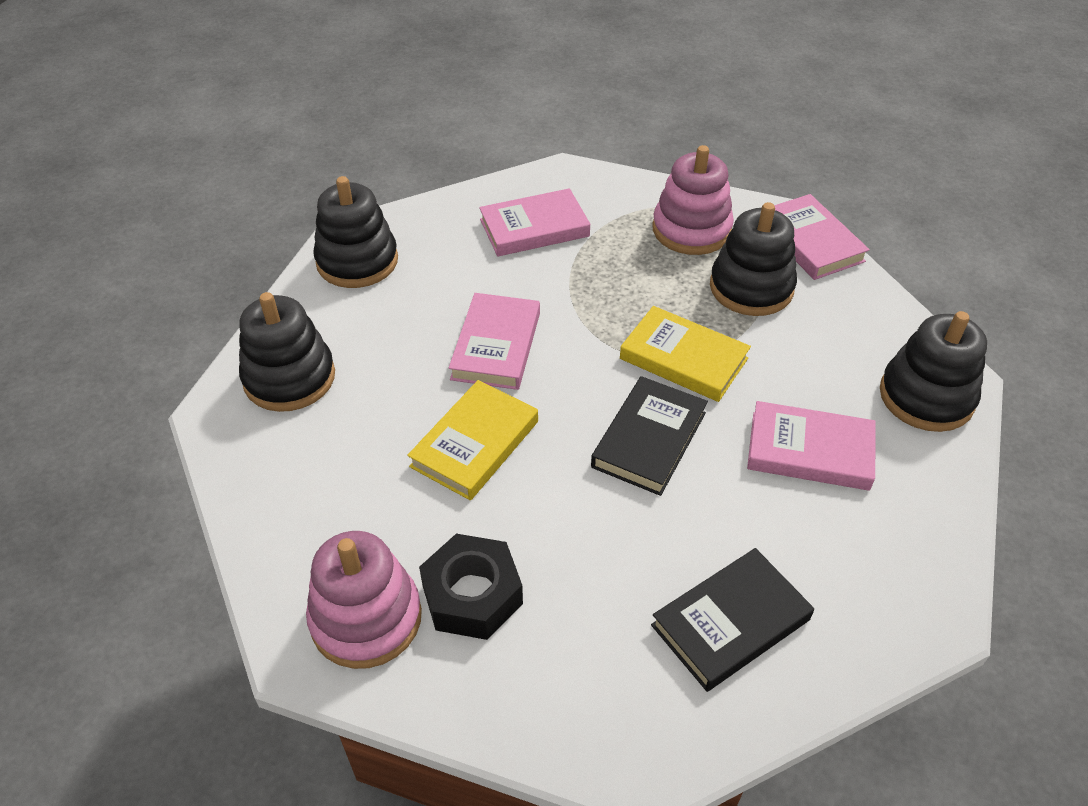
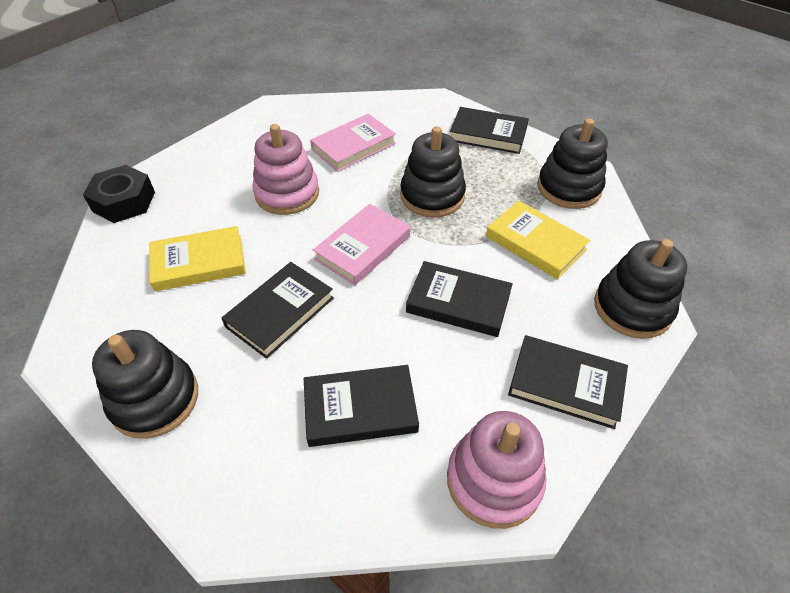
black book: 2 -> 5
pink book: 4 -> 2

